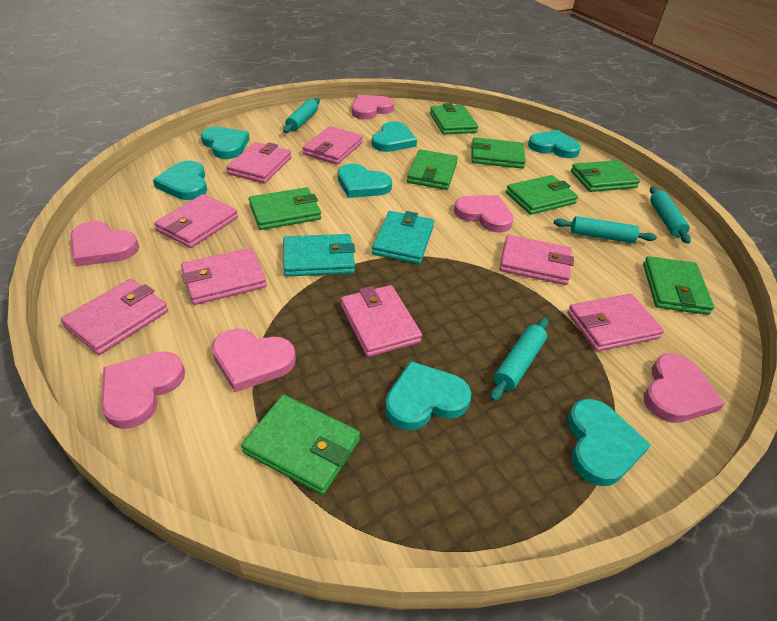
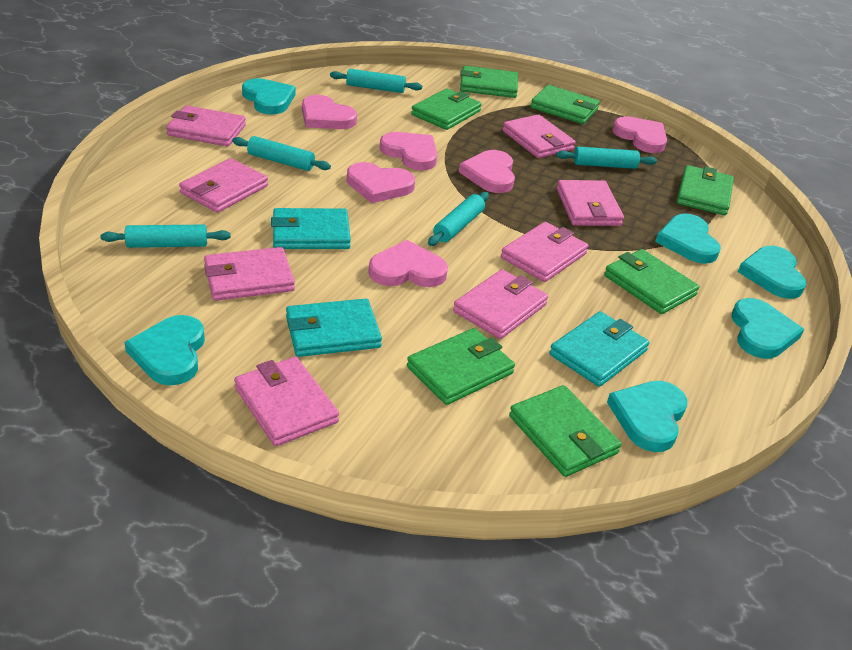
green wallet: 8 -> 7
turquoise heart: 7 -> 6
turquoise rolling pin: 4 -> 5
turquoise wallet: 2 -> 3

